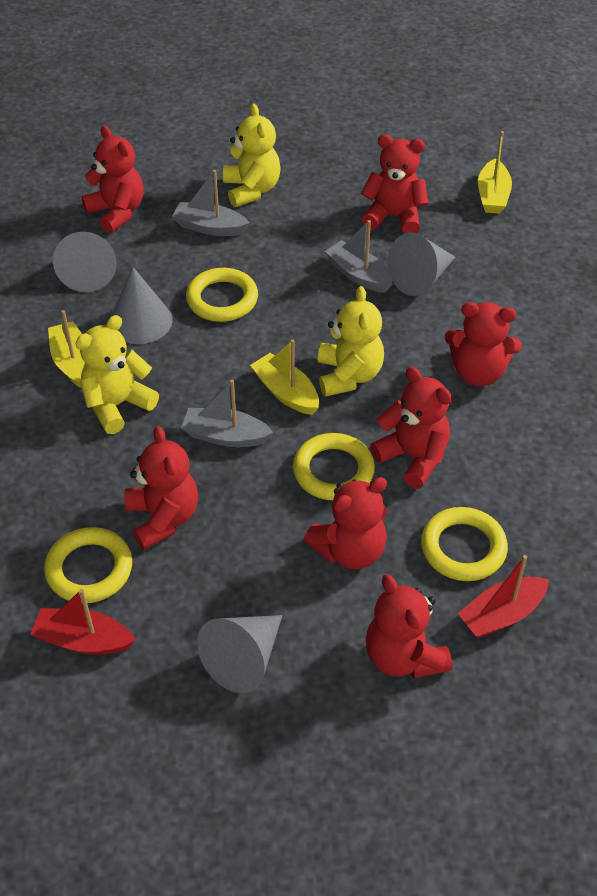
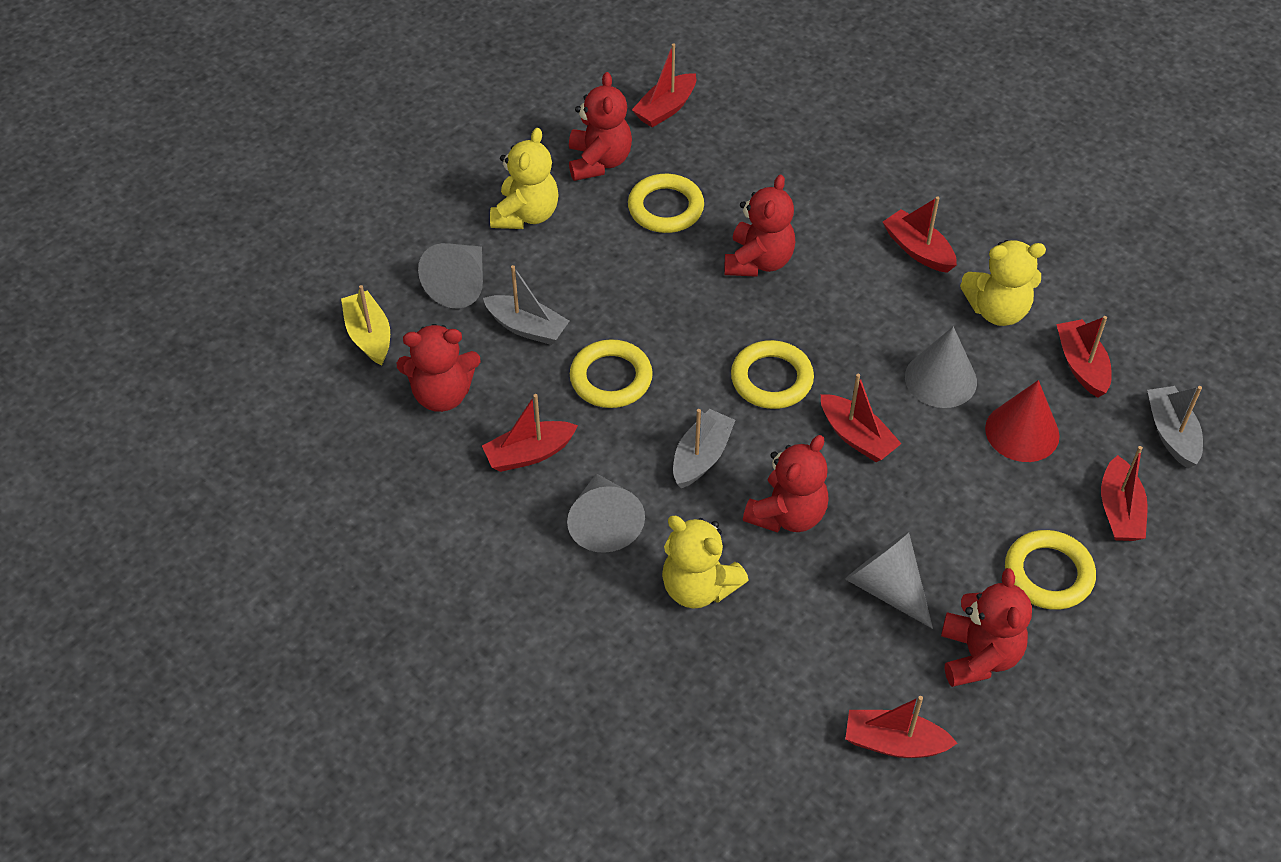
red boat: 2 -> 7
red cone: 0 -> 1
red teddy bear: 7 -> 5
yellow boat: 3 -> 1

